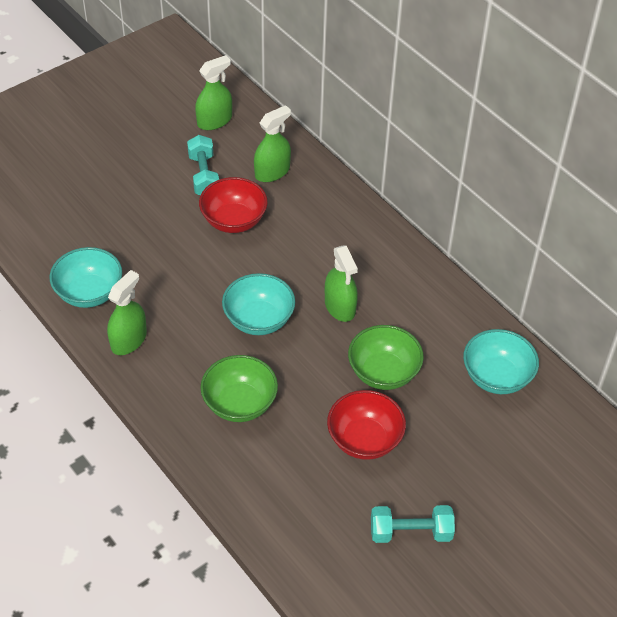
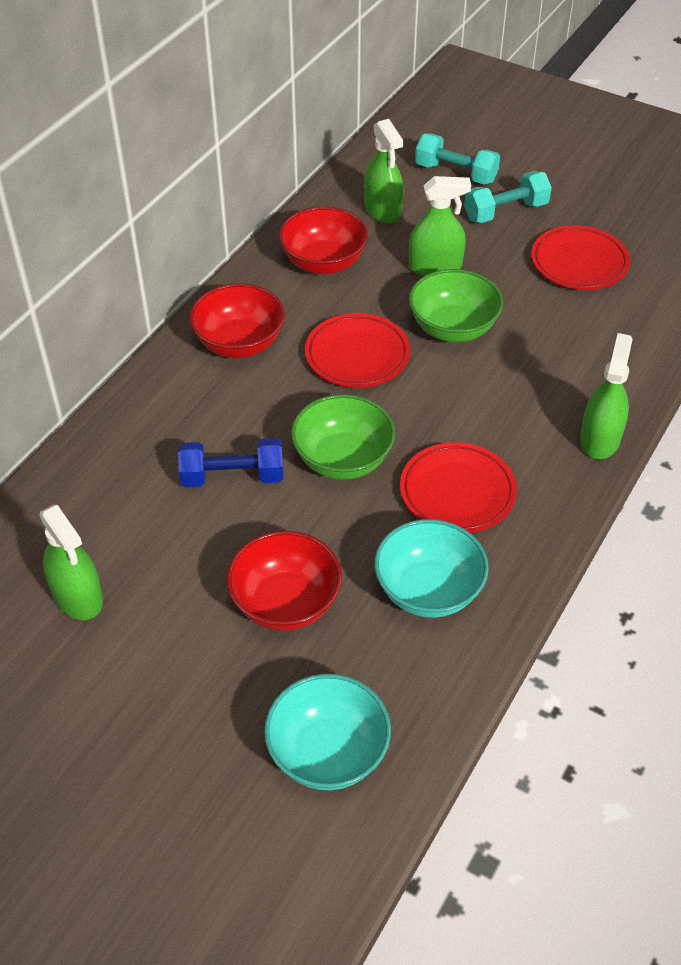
blue dumbbell: 0 -> 1
red bowl: 2 -> 3
red plate: 0 -> 3
turquoise bowl: 3 -> 2

